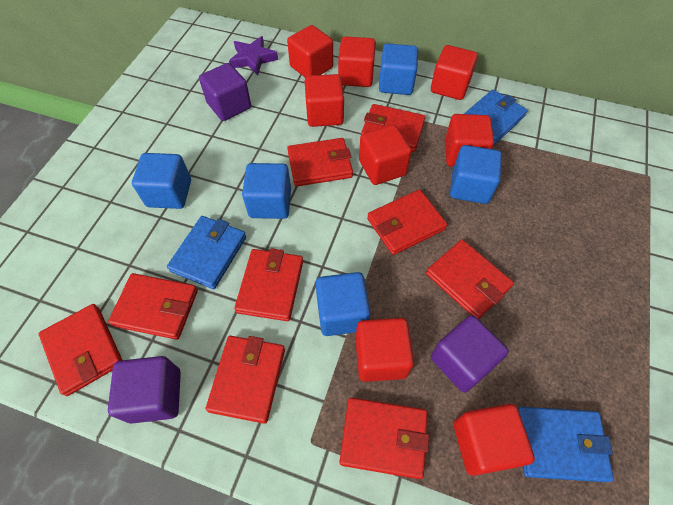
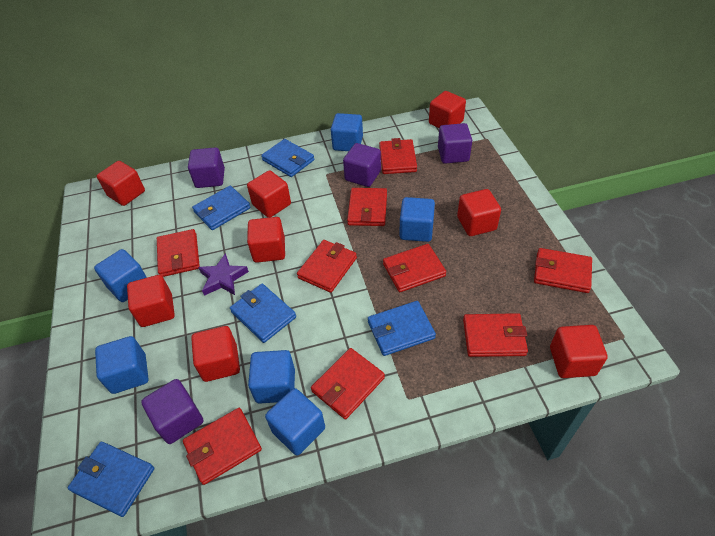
blue cube: 5 -> 6
blue wallet: 3 -> 5
purple cube: 3 -> 4

